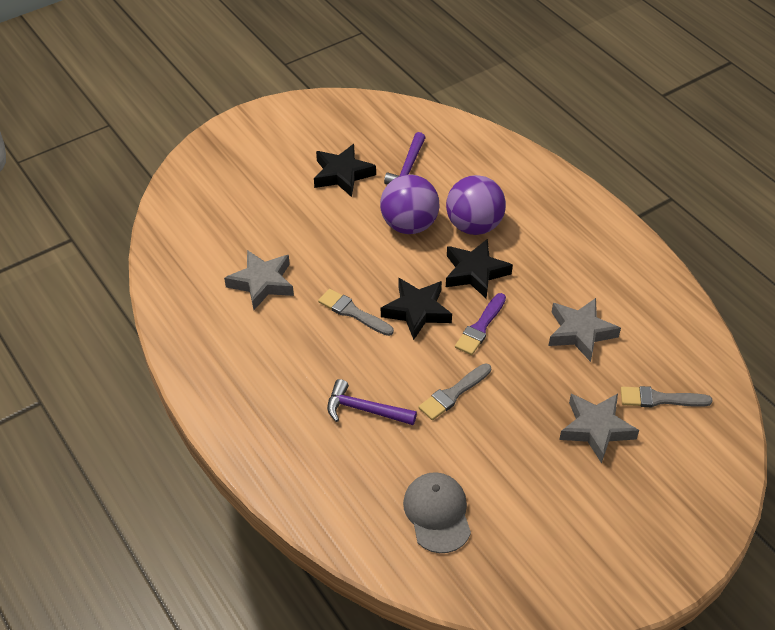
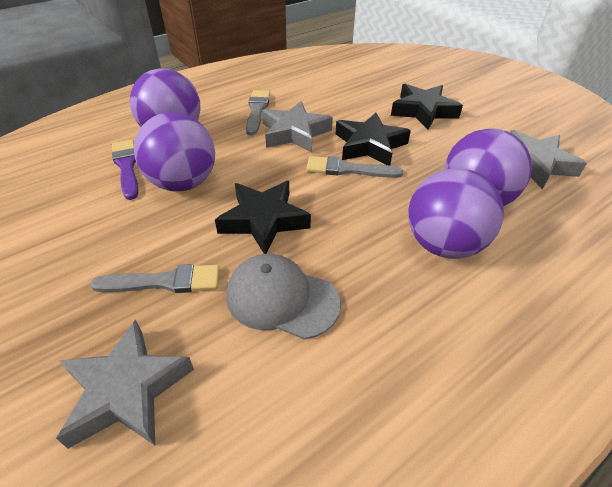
purple ball: 2 -> 4
purple hammer: 2 -> 0

